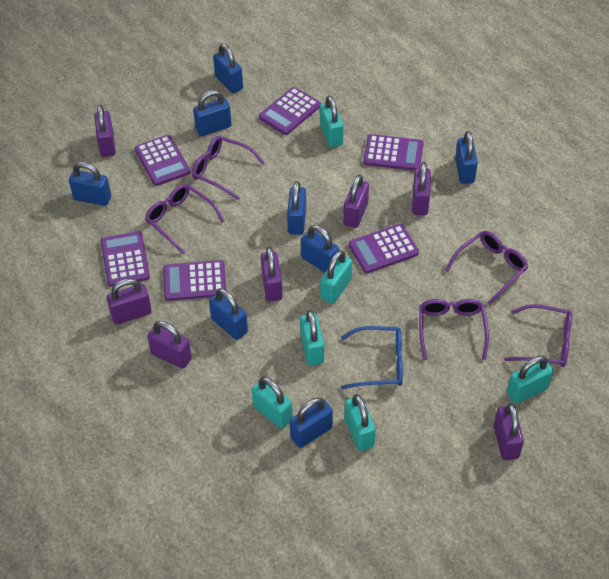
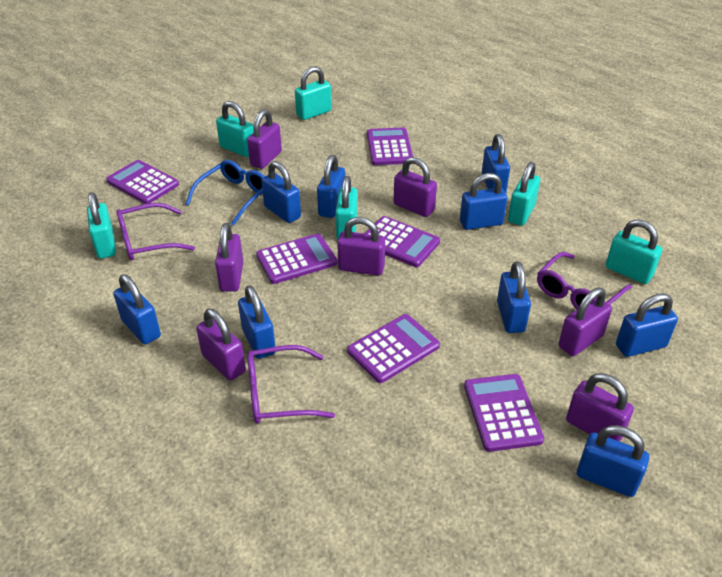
blue padlock: 8 -> 9
purple glasses: 5 -> 3

